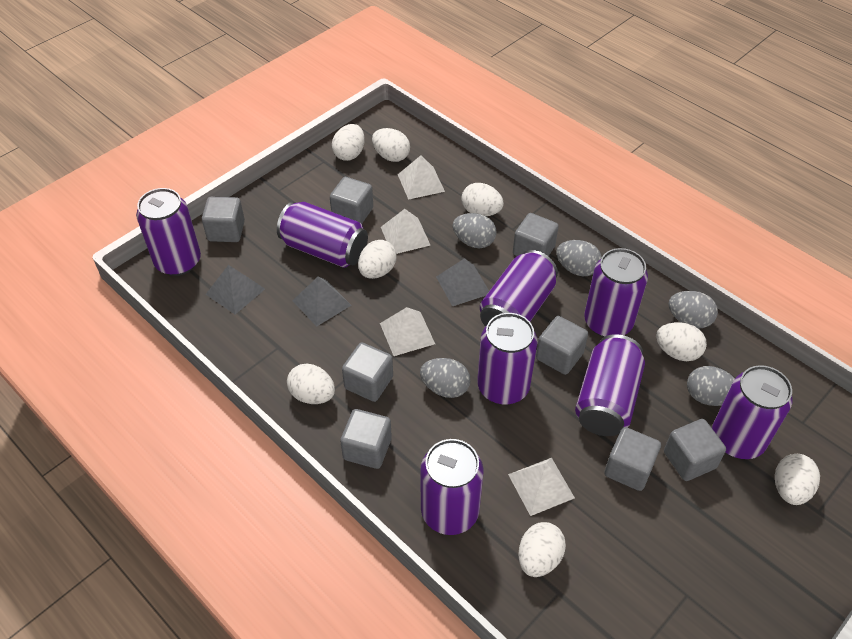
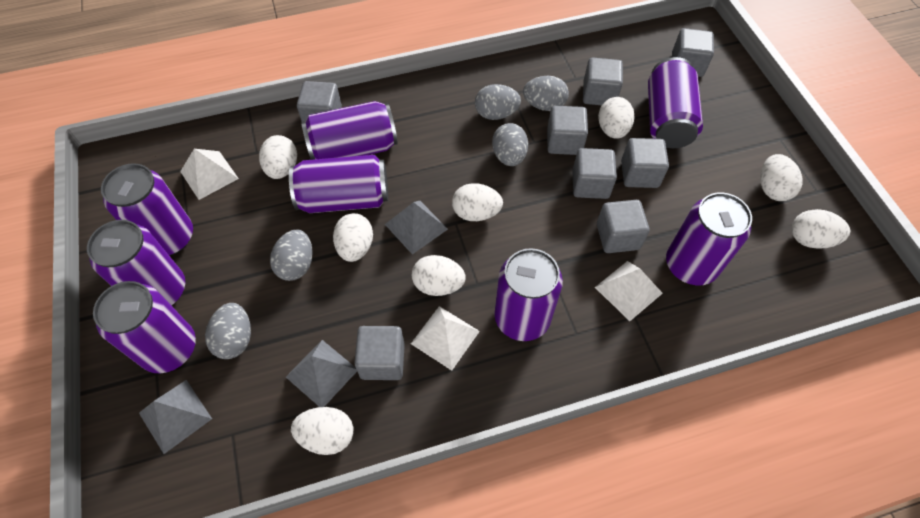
white pyramid: 4 -> 3

